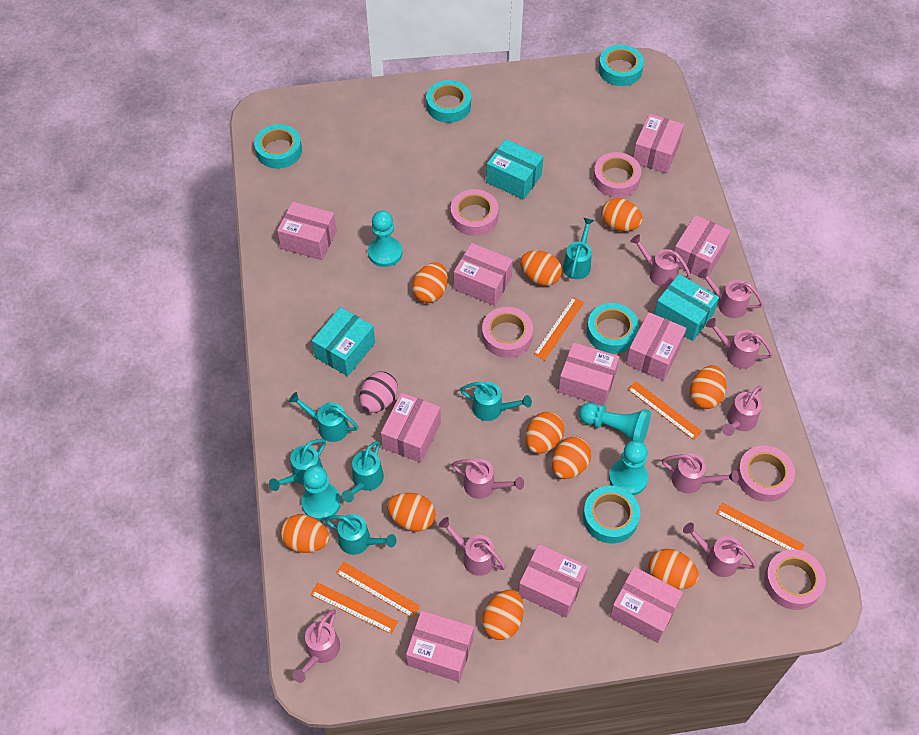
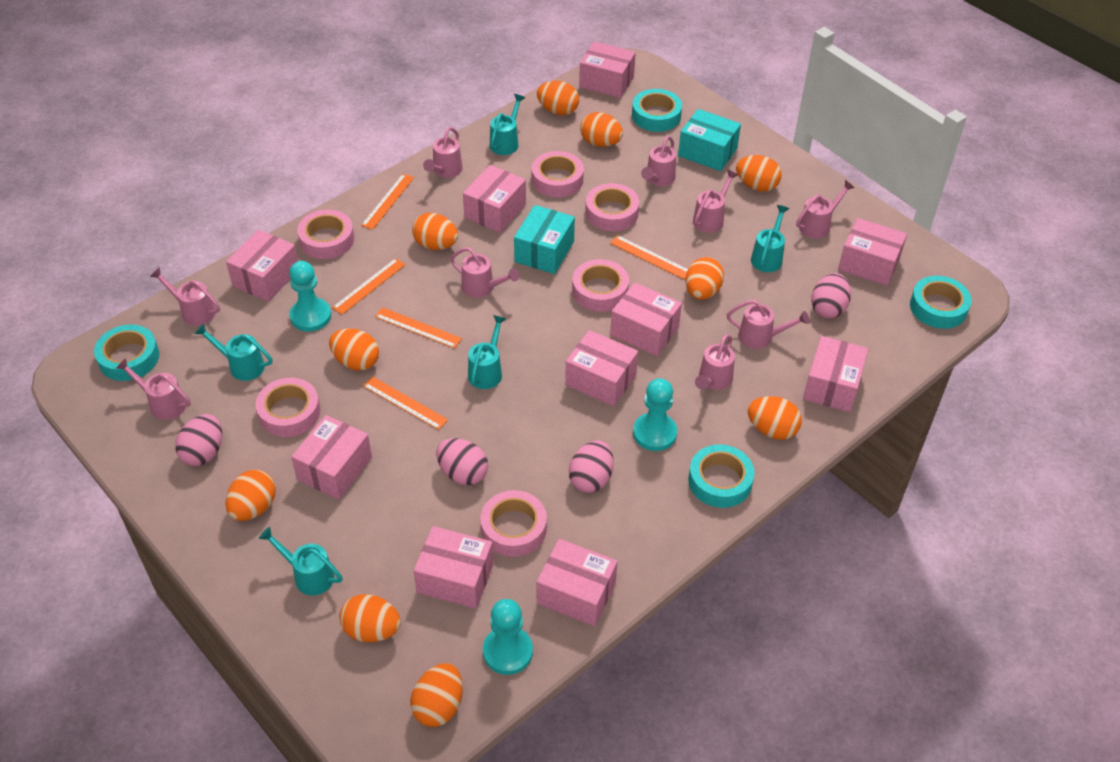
pink egg: 1 -> 4
pink tape: 5 -> 6
turquoise box: 3 -> 2
turquoise pawn: 4 -> 3
turquoise tape: 5 -> 4
turquoise watering can: 6 -> 5

